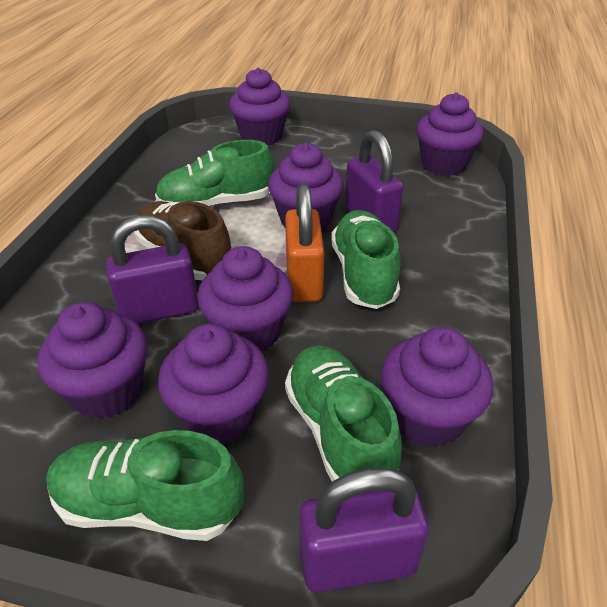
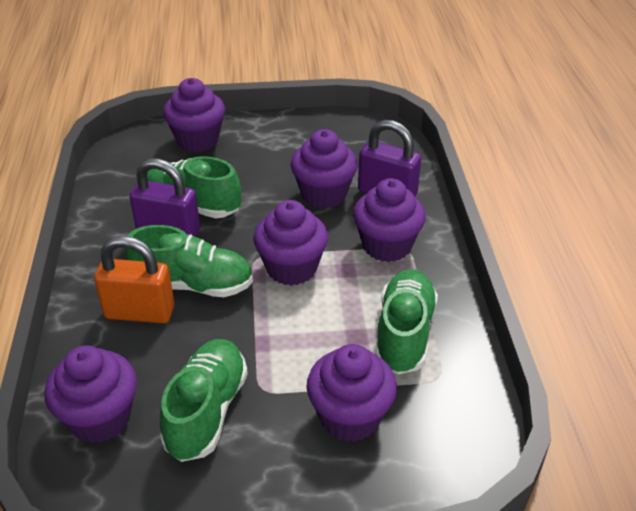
brown shoe: 1 -> 0
purple cupcake: 7 -> 6
purple padlock: 3 -> 2

